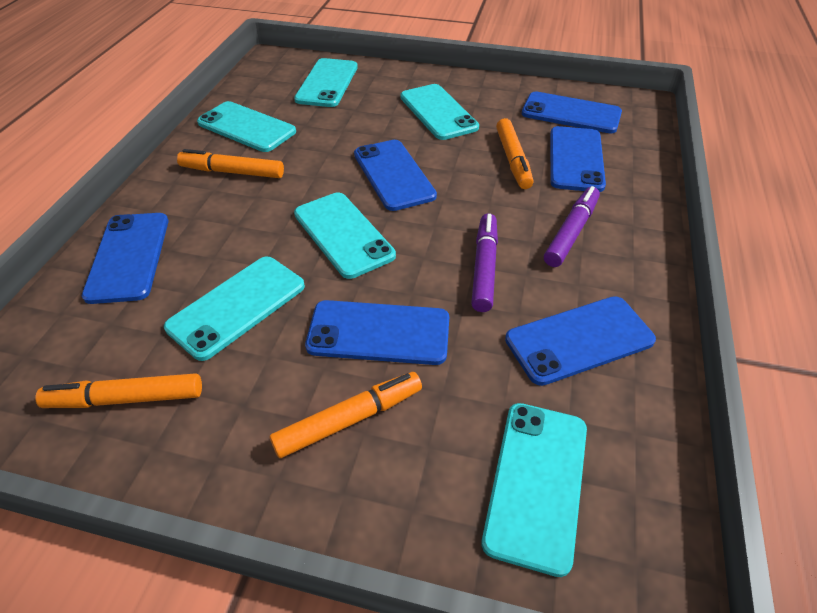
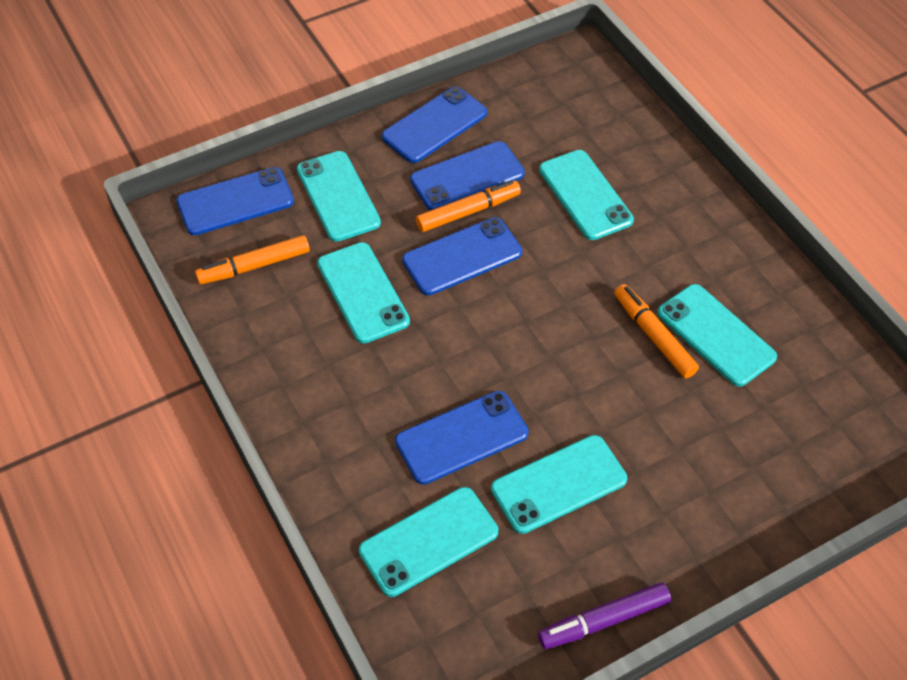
blue phone: 6 -> 5
orange marker: 4 -> 3
purple marker: 2 -> 1

